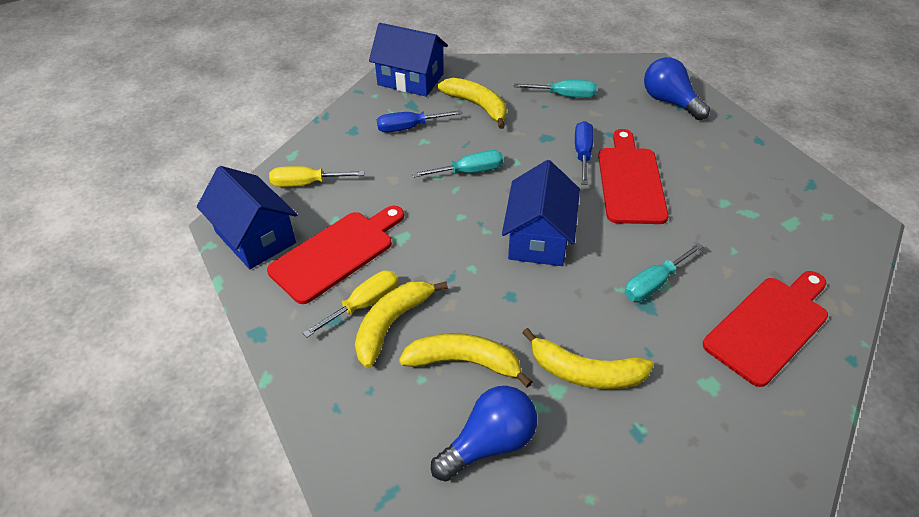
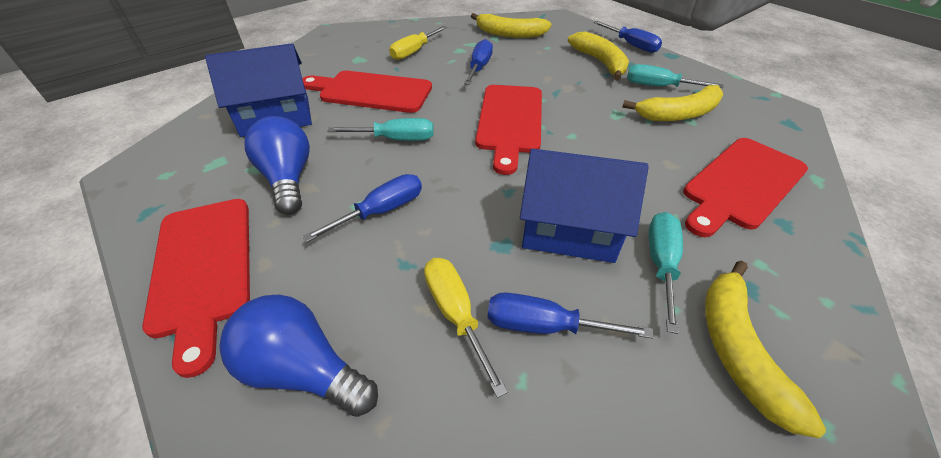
blue house: 3 -> 2
blue screwdriver: 2 -> 4
red cutting board: 3 -> 4

